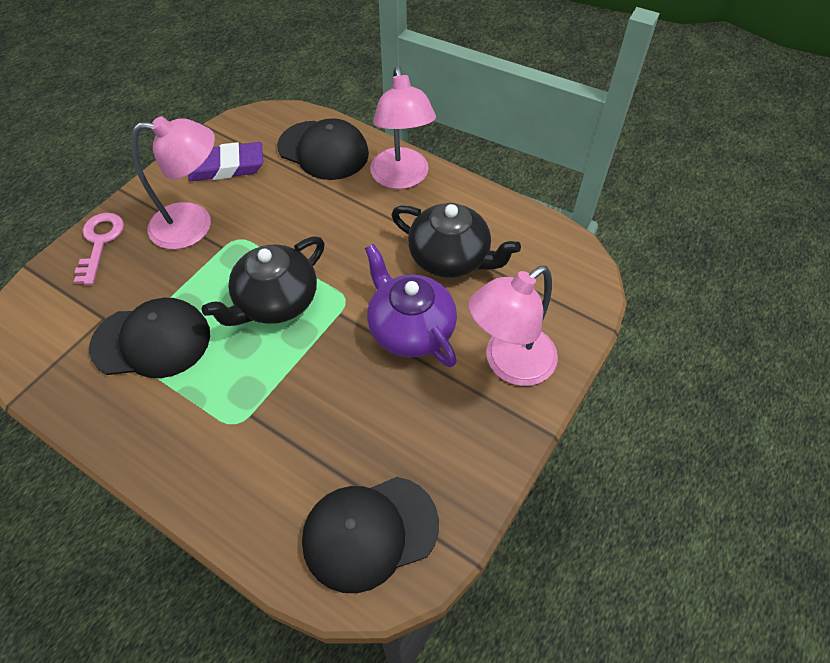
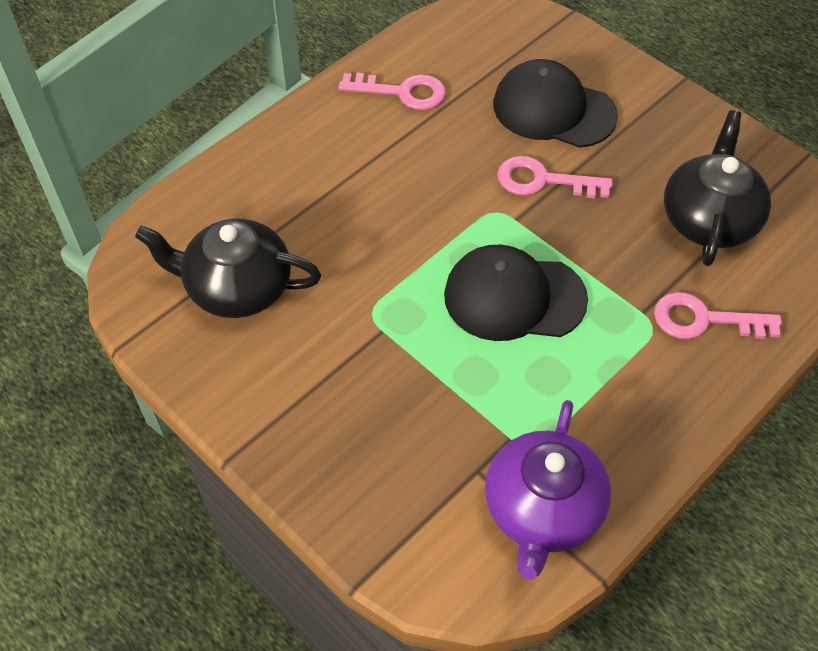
black cap: 3 -> 2
pink key: 1 -> 3
pink lamp: 3 -> 0
purple eraser: 1 -> 0

